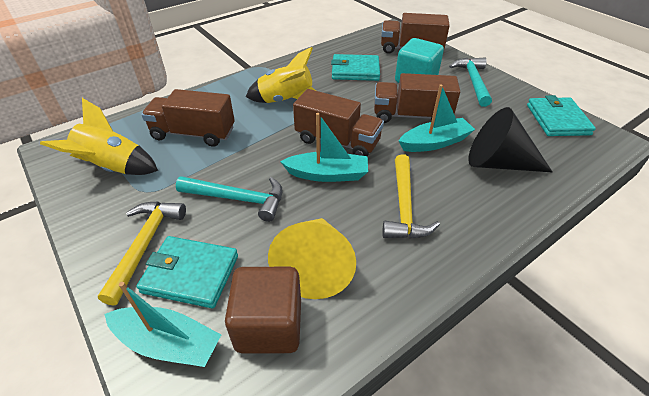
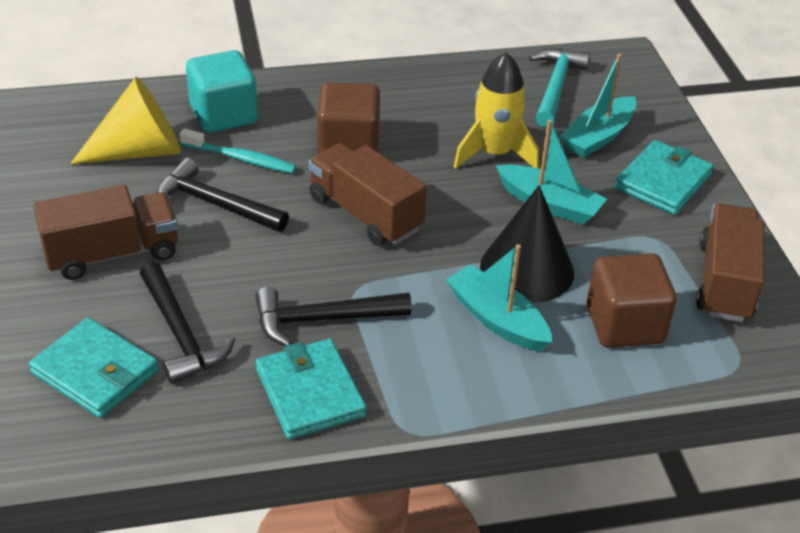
black hammer: 0 -> 3
brown cube: 1 -> 2
brown truck: 4 -> 3
turquoise hammer: 2 -> 1
turquoise toothbrush: 0 -> 1
yellow hammer: 2 -> 0
yellow rocket: 2 -> 1

